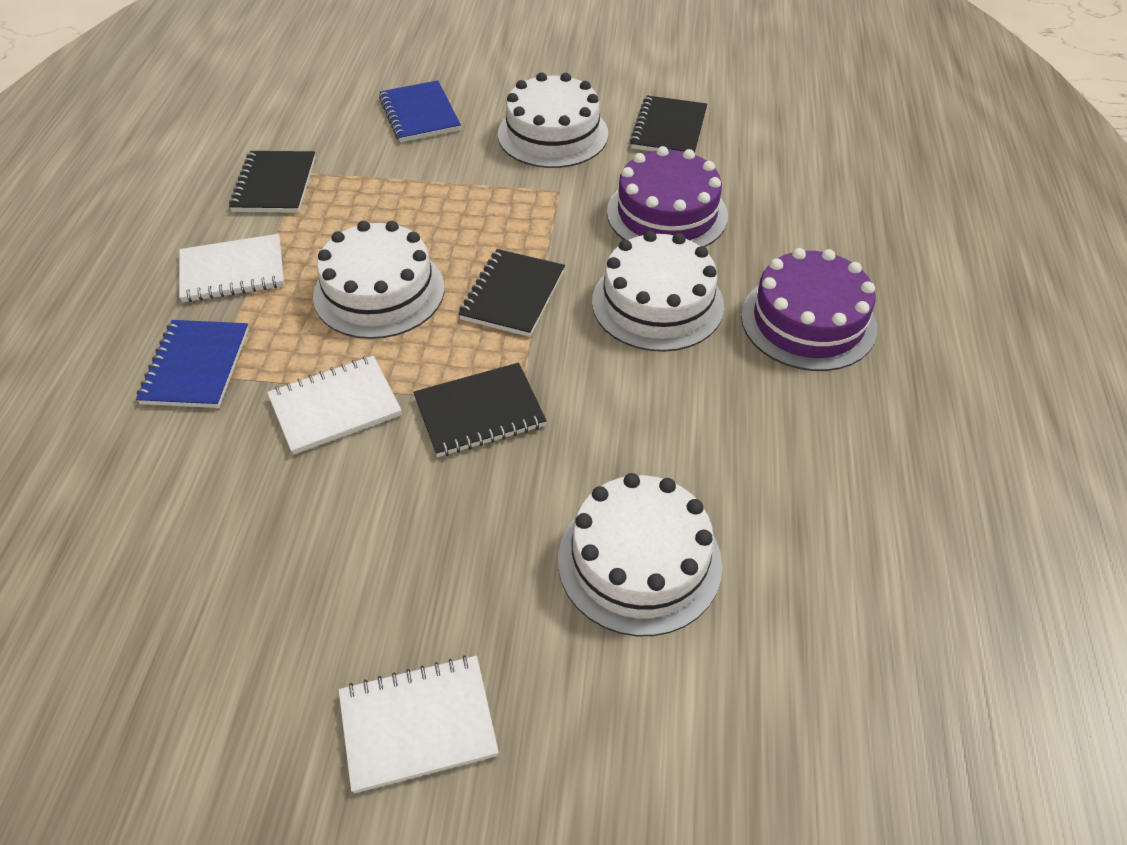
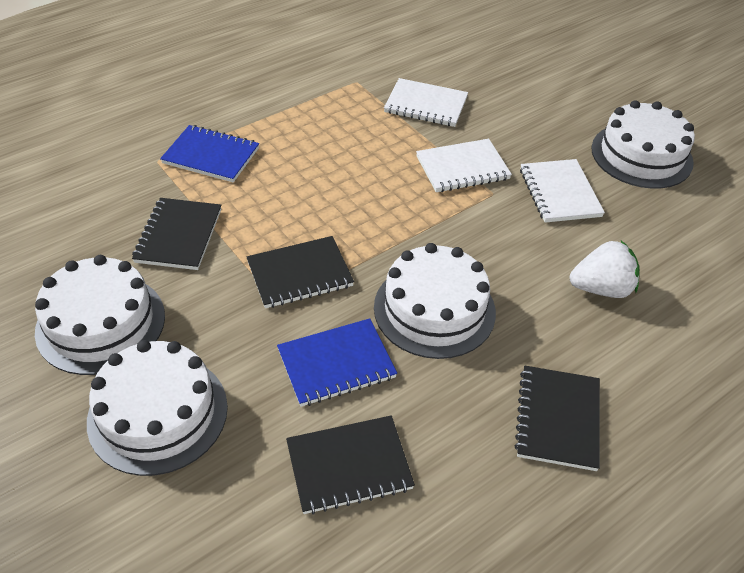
purple cake: 2 -> 0
white strawberry: 0 -> 1

